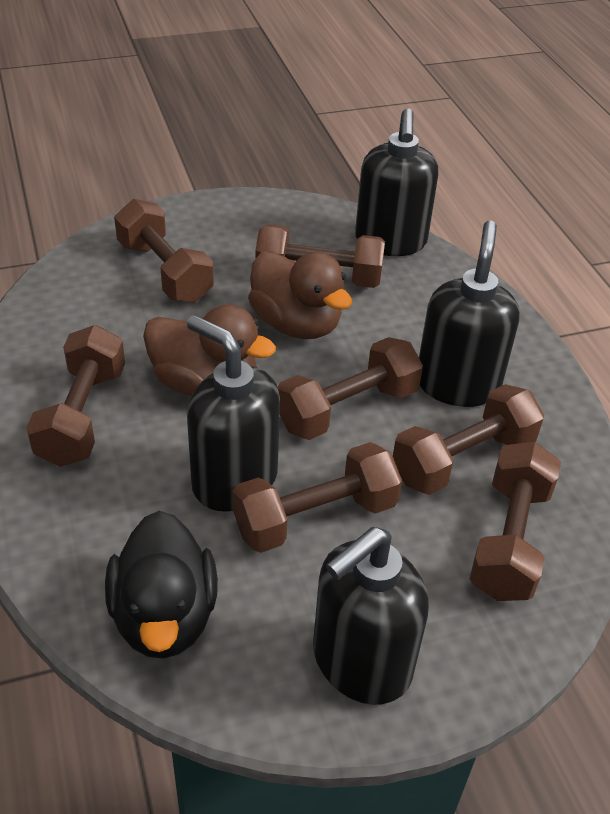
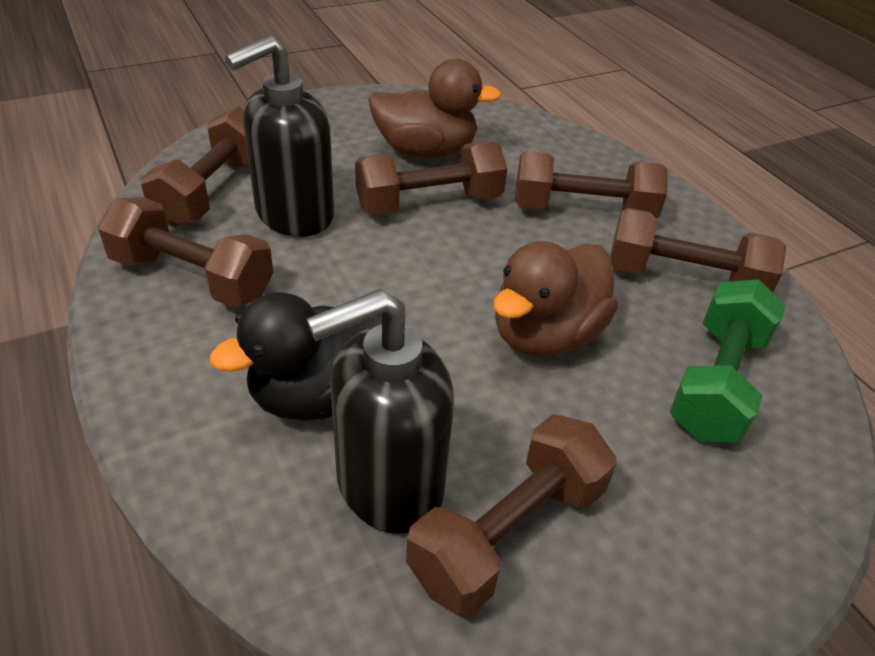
black soap dispenser: 4 -> 2
brown dumbbell: 7 -> 6
green dumbbell: 0 -> 1

